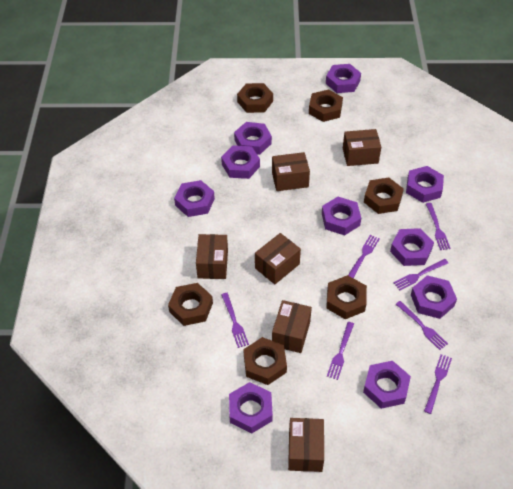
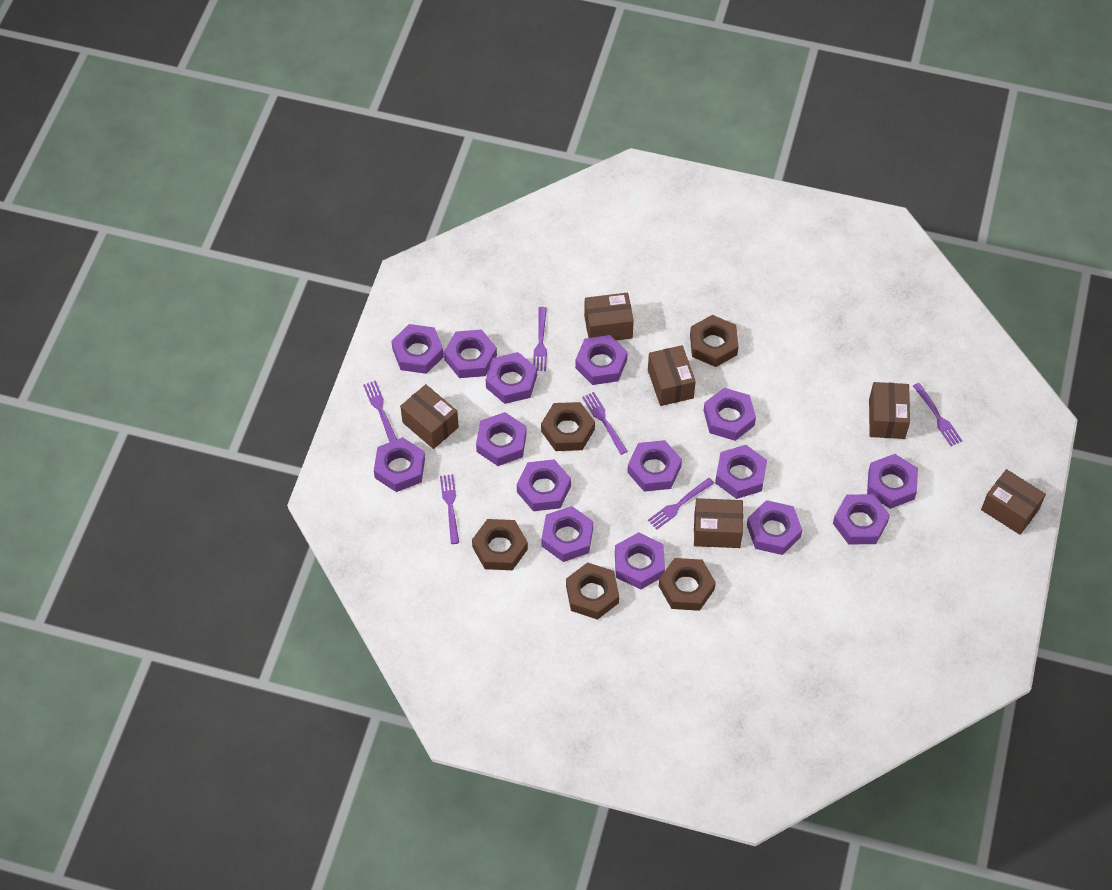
brown nut: 6 -> 5
purple fork: 7 -> 6
purple nut: 10 -> 15

